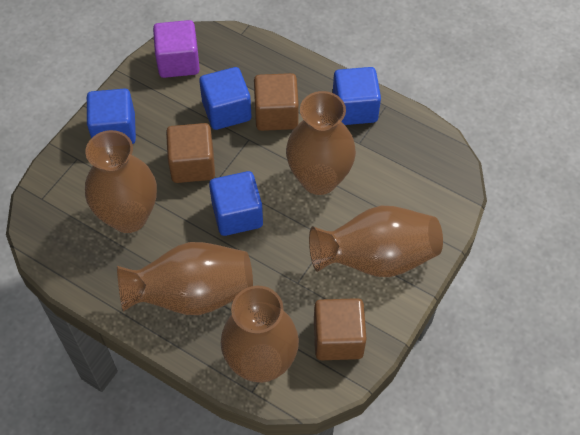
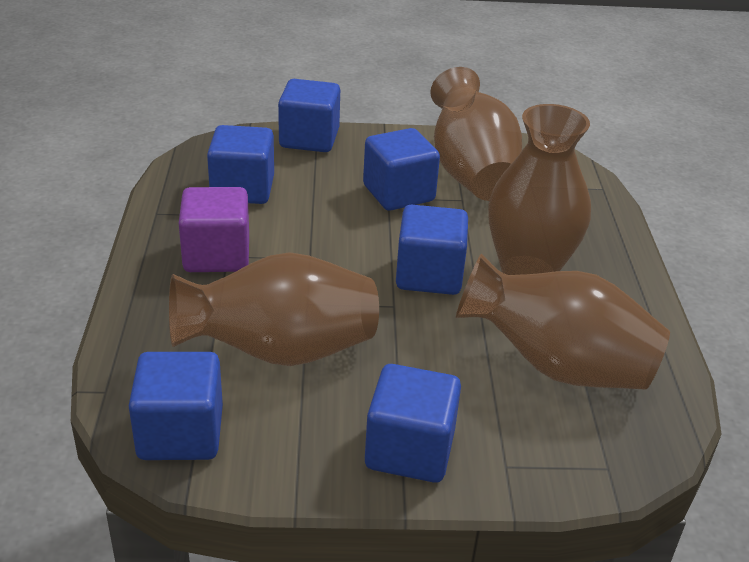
blue cube: 4 -> 6
brown cube: 3 -> 0
brown vase: 5 -> 4

